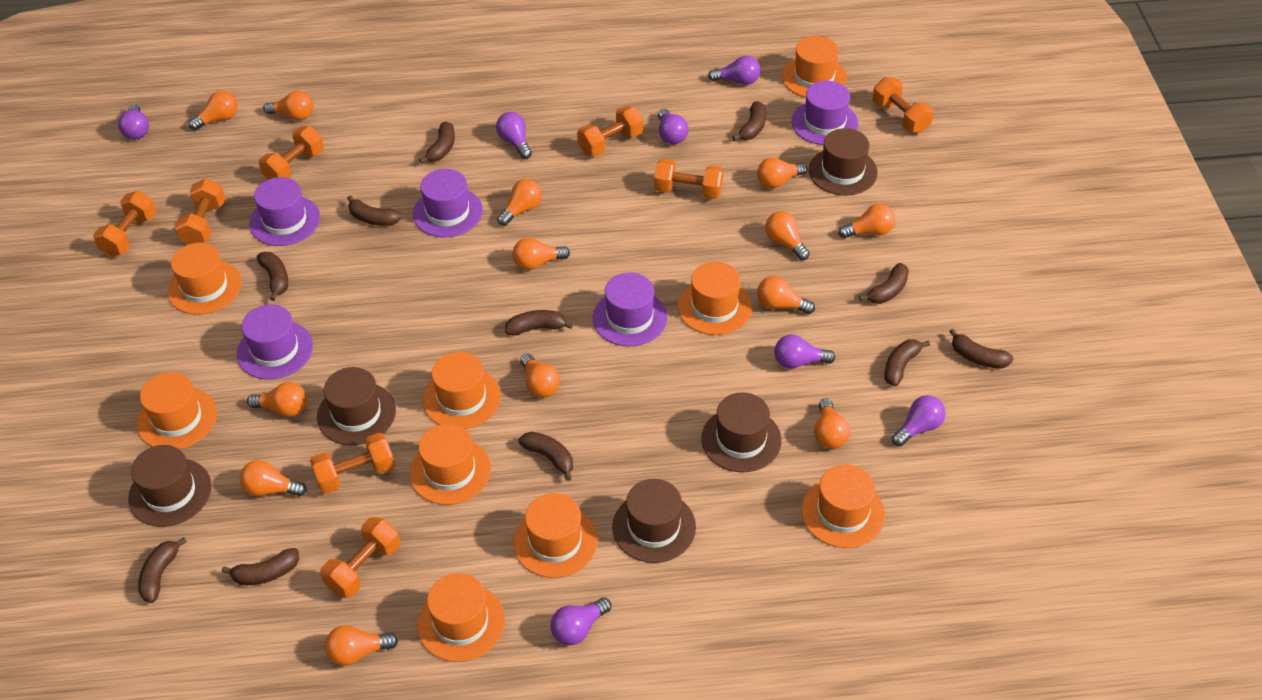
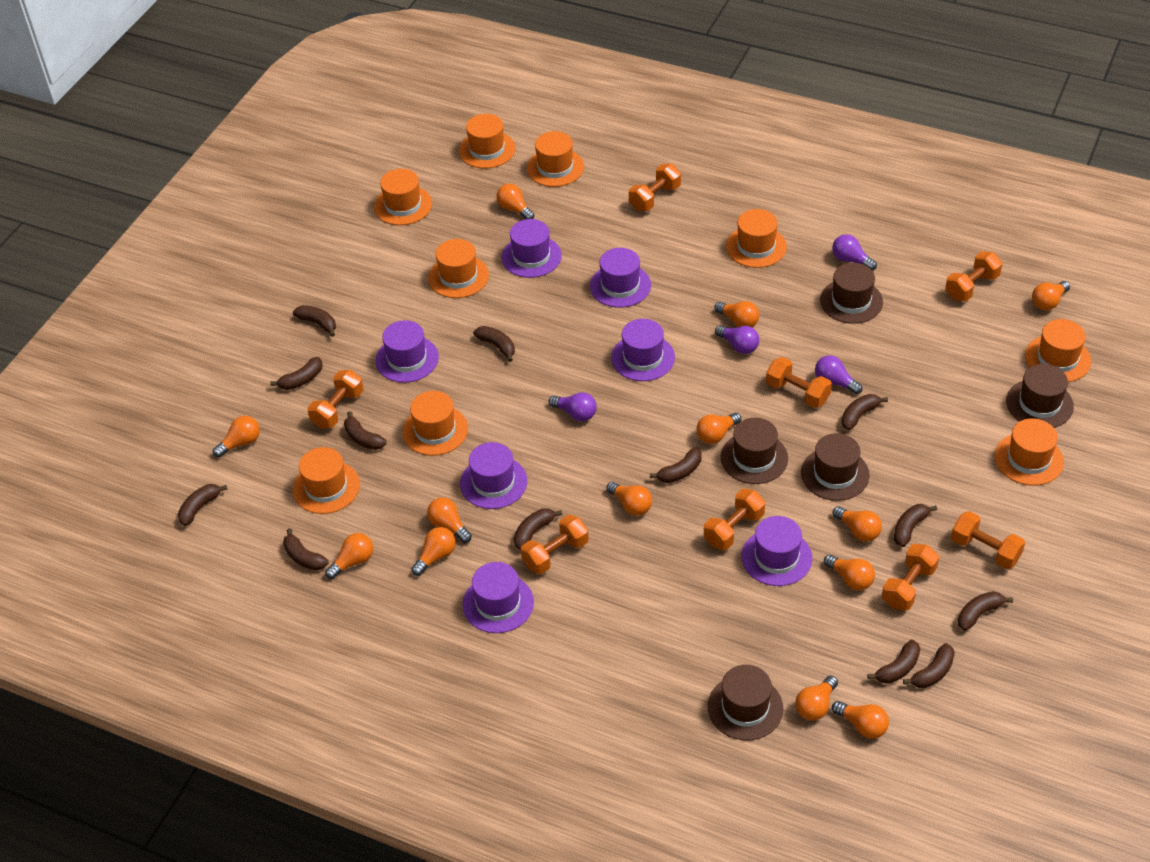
brown banana: 11 -> 13
purple hat: 5 -> 7
purple light bulb: 7 -> 4

